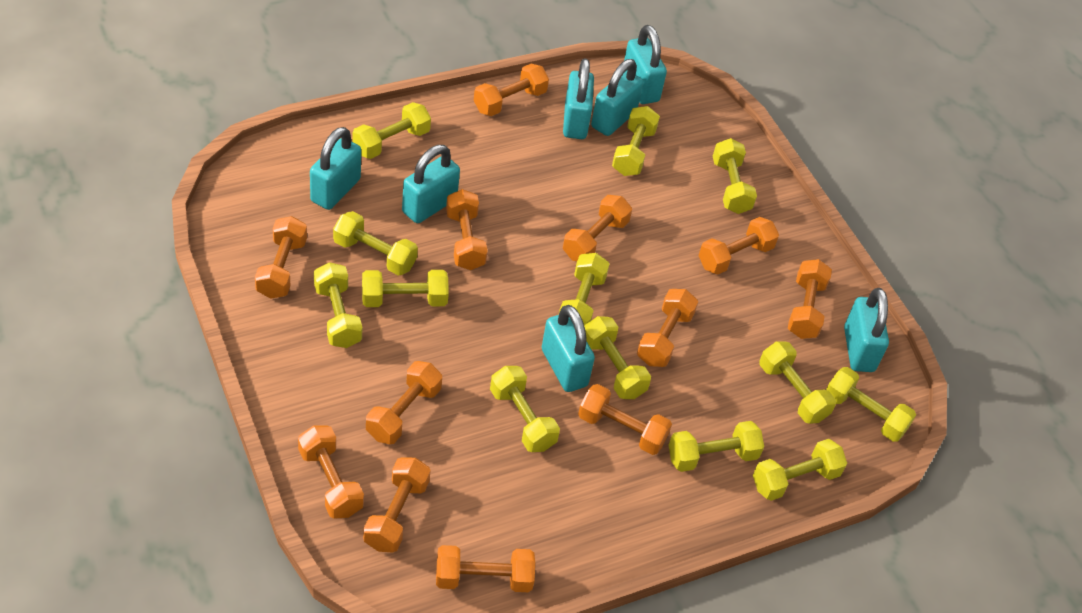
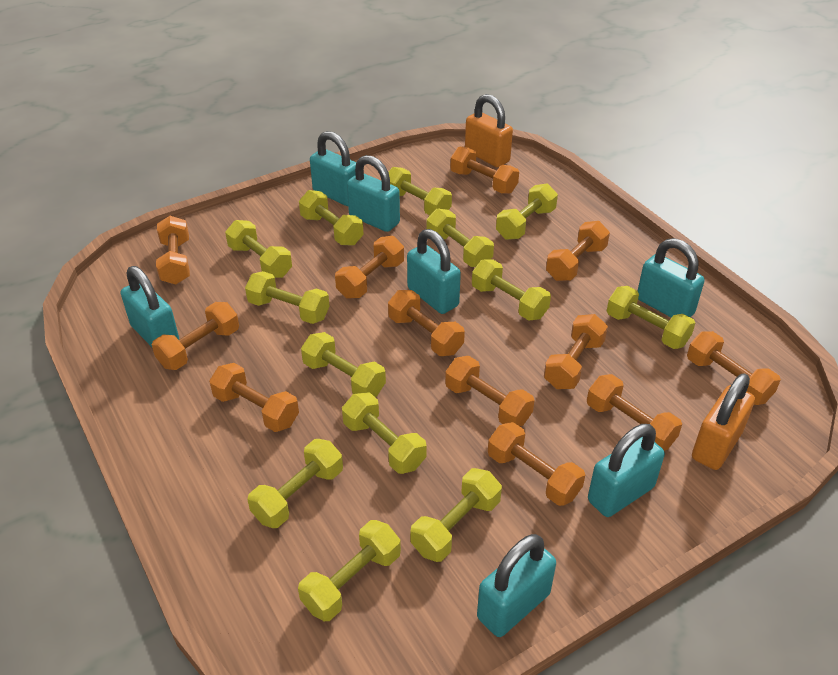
orange padlock: 0 -> 2

